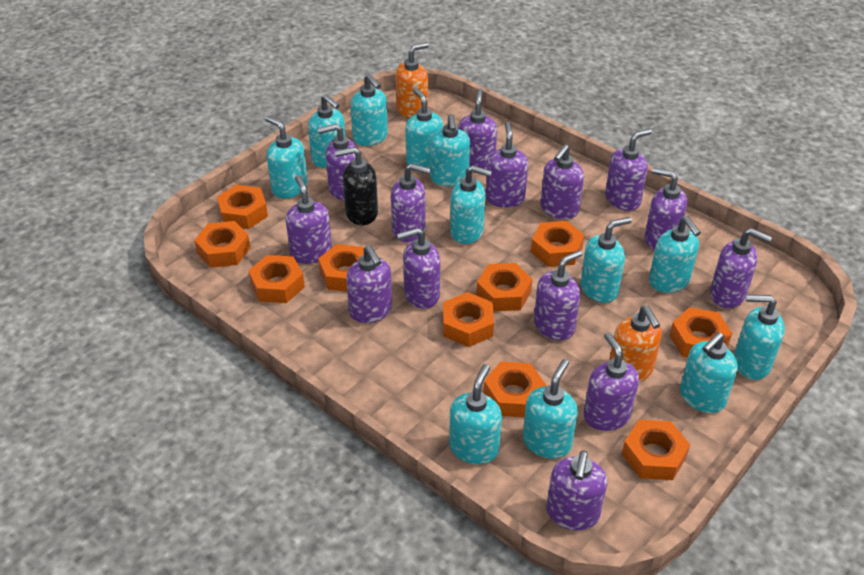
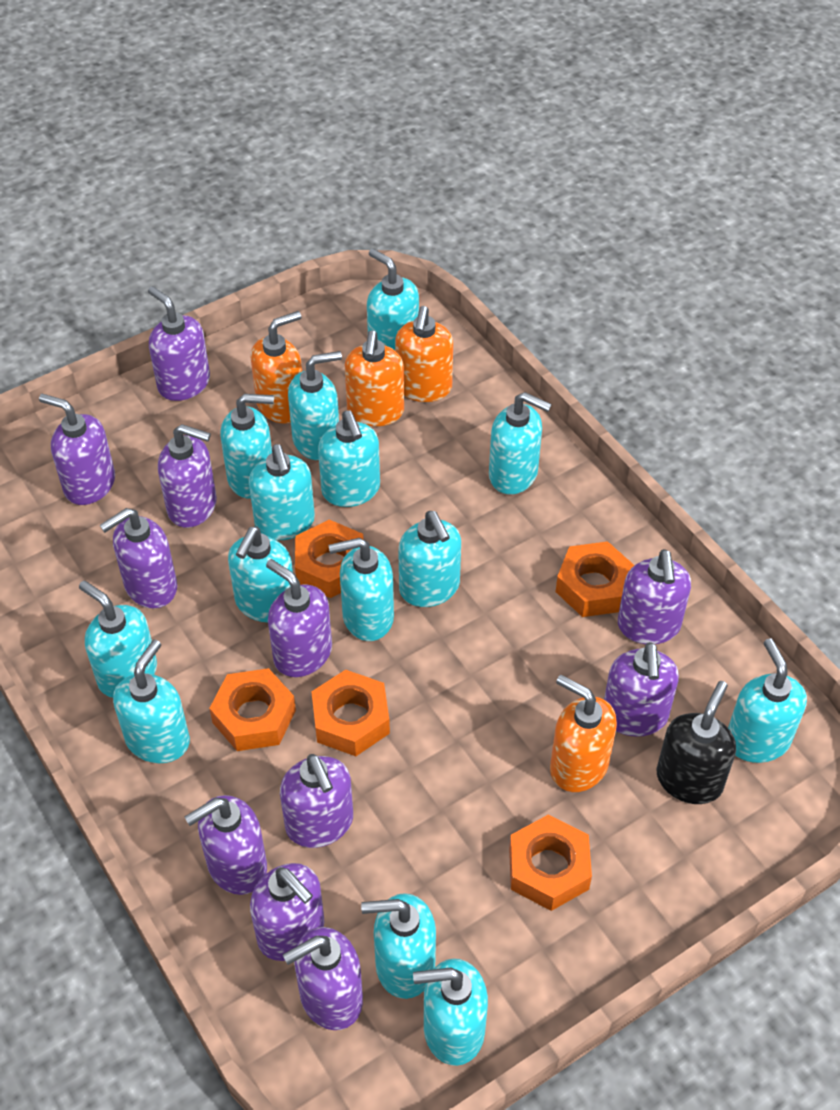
orange nut: 10 -> 5
orange soap dispenser: 2 -> 4
purple soap dispenser: 14 -> 11
turquoise soap dispenser: 12 -> 14

